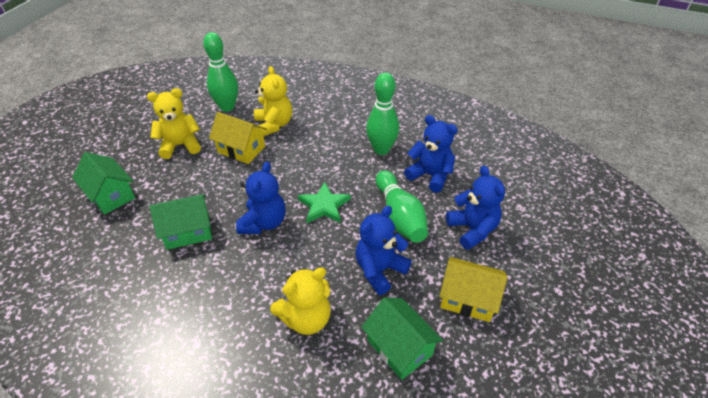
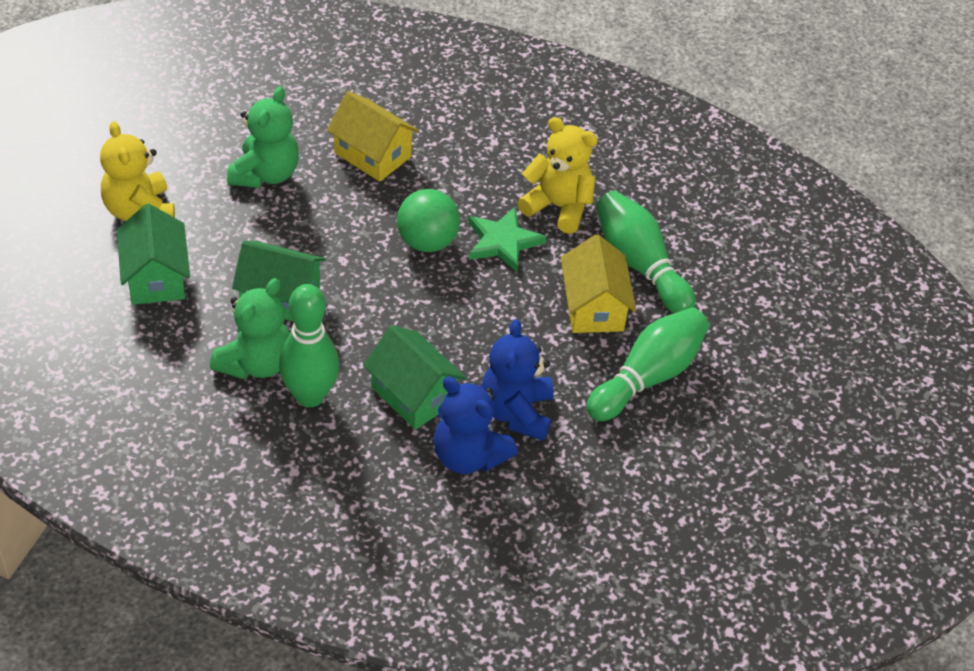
blue teddy bear: 4 -> 2
green ball: 0 -> 1
green teddy bear: 0 -> 2
yellow teddy bear: 3 -> 2

